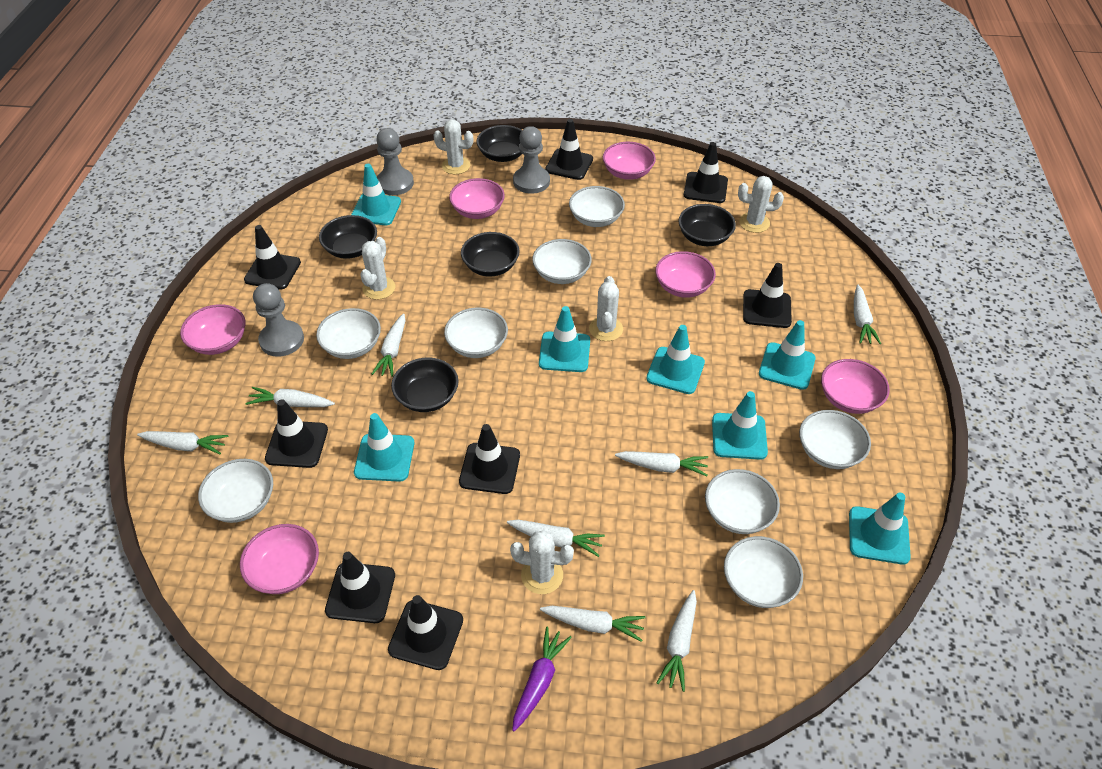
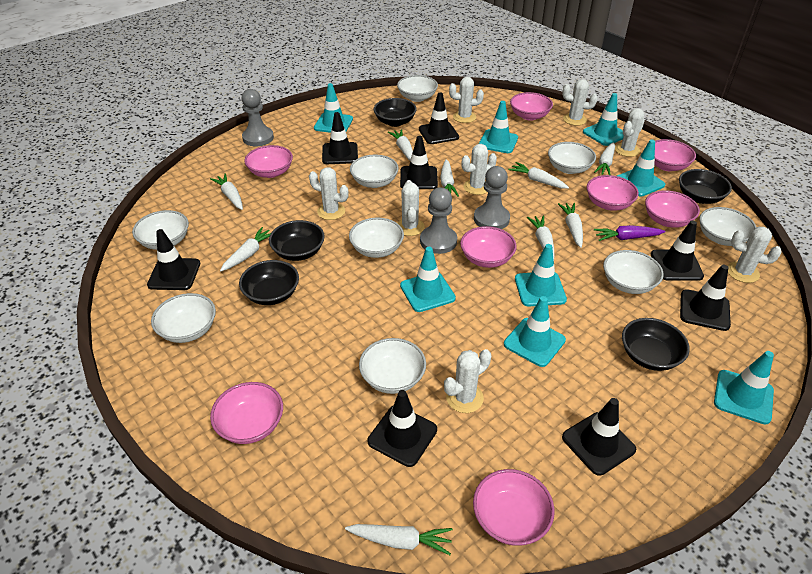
pink bowl: 6 -> 8
turquoise traffic cone: 7 -> 8
white bowl: 8 -> 9
white cactus: 5 -> 8
white carrot: 8 -> 9

